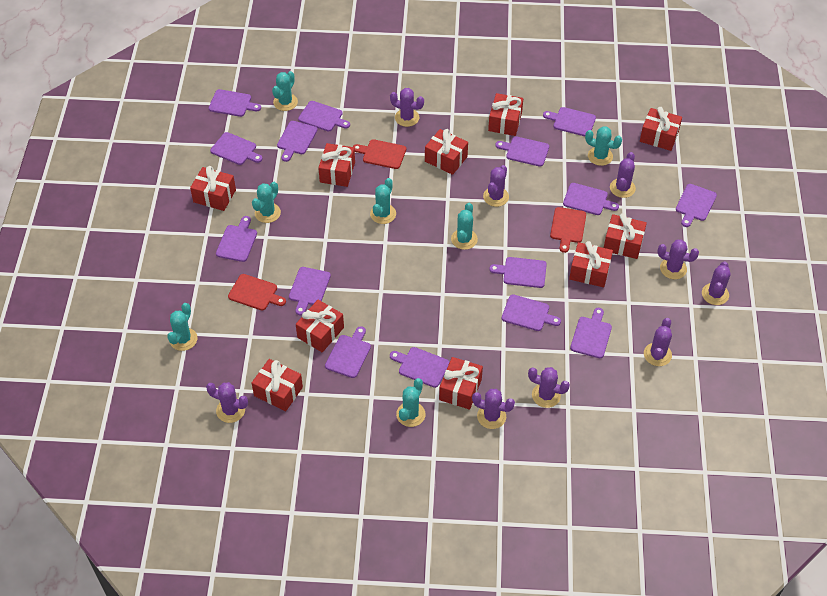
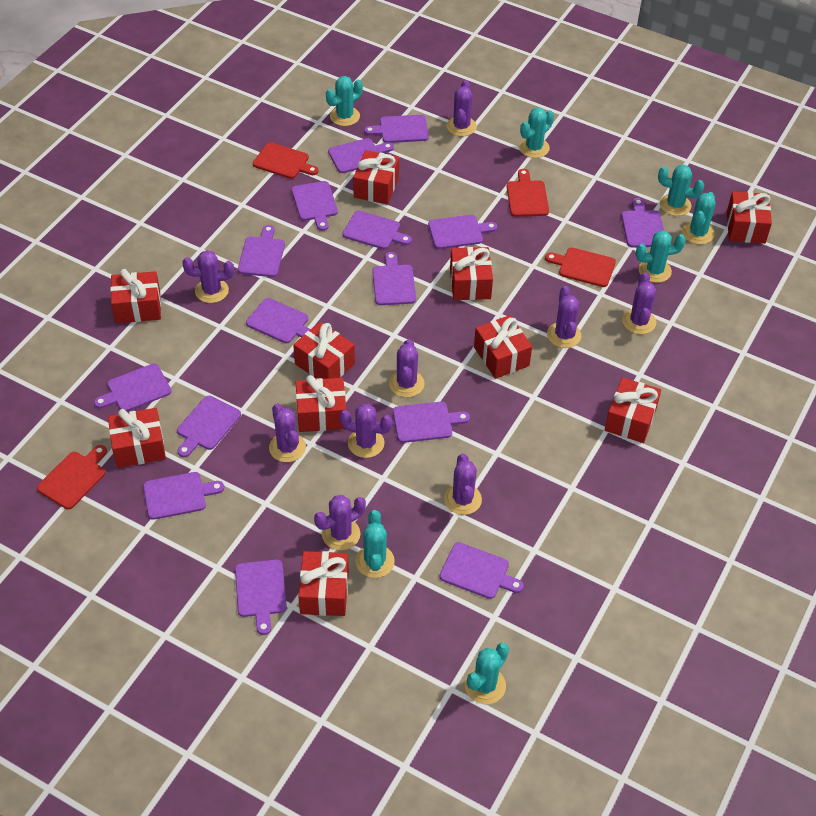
red cutting board: 3 -> 4

